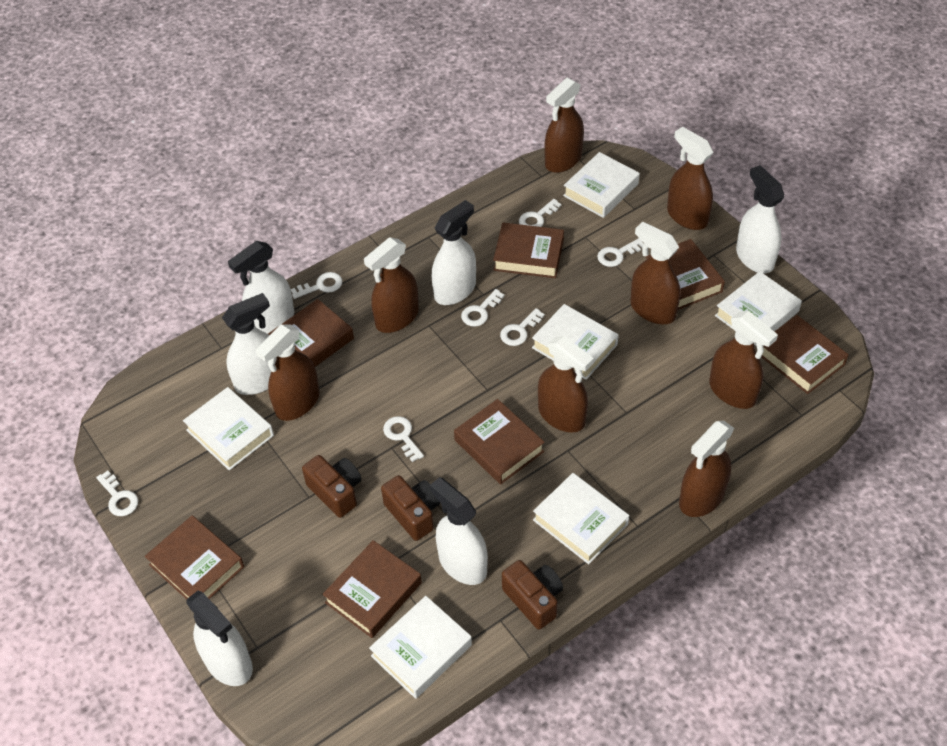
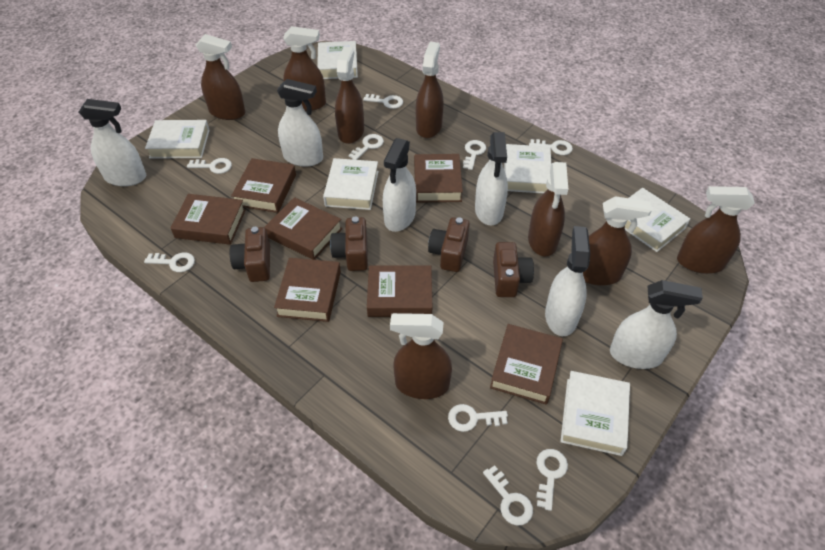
brown camera: 3 -> 4
white key: 7 -> 9

